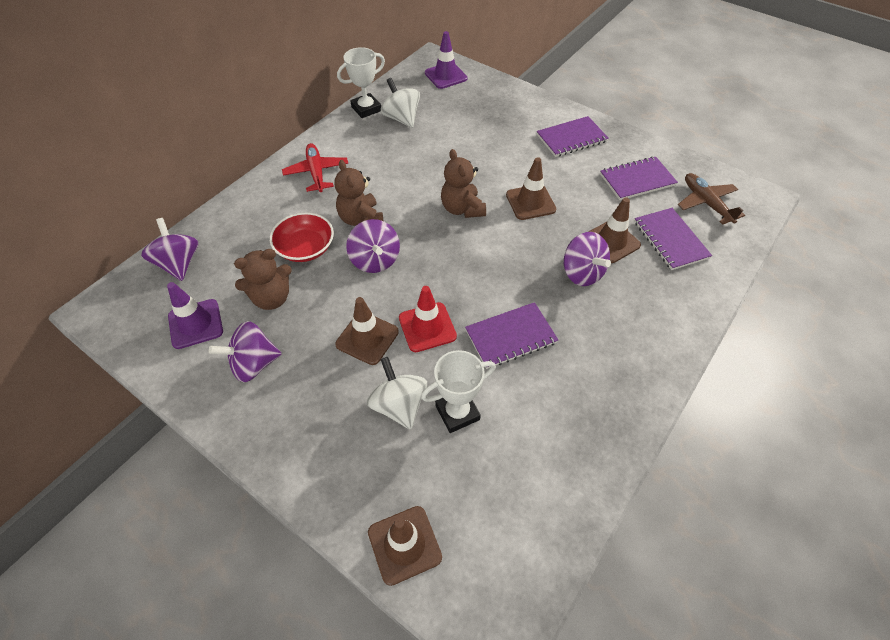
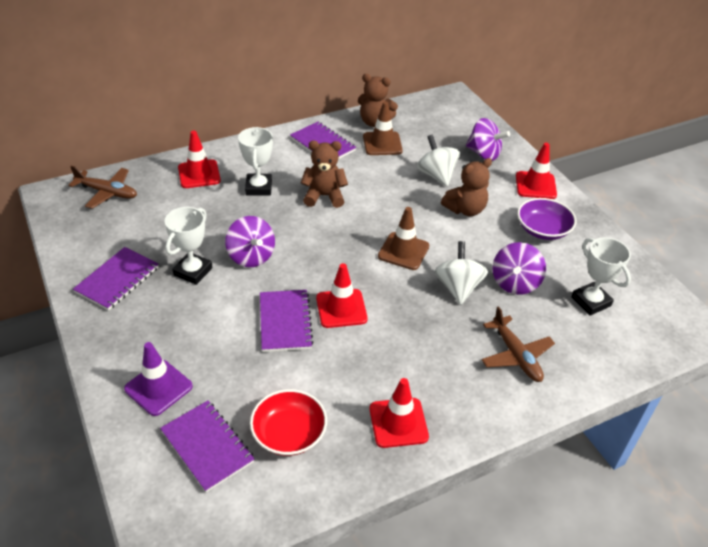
brown plane: 1 -> 2
brown traffic cone: 4 -> 2
purple bowl: 0 -> 1
purple spinning top: 4 -> 3
purple traffic cone: 2 -> 1
red plane: 1 -> 0
red traffic cone: 1 -> 4
white trophy: 2 -> 3

